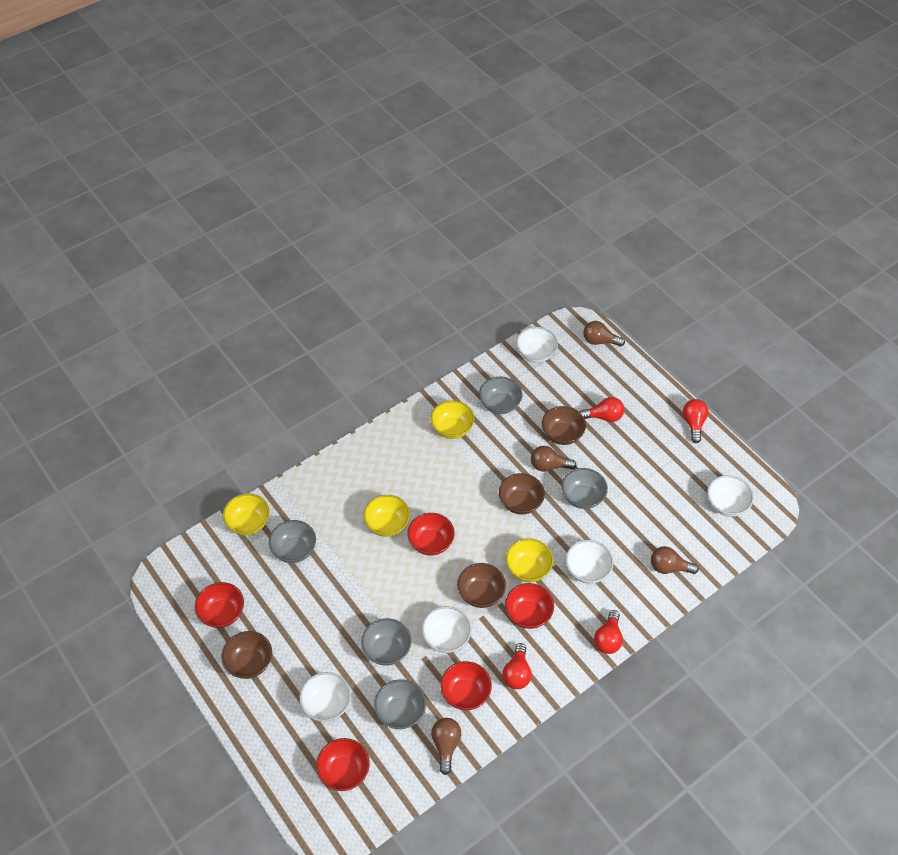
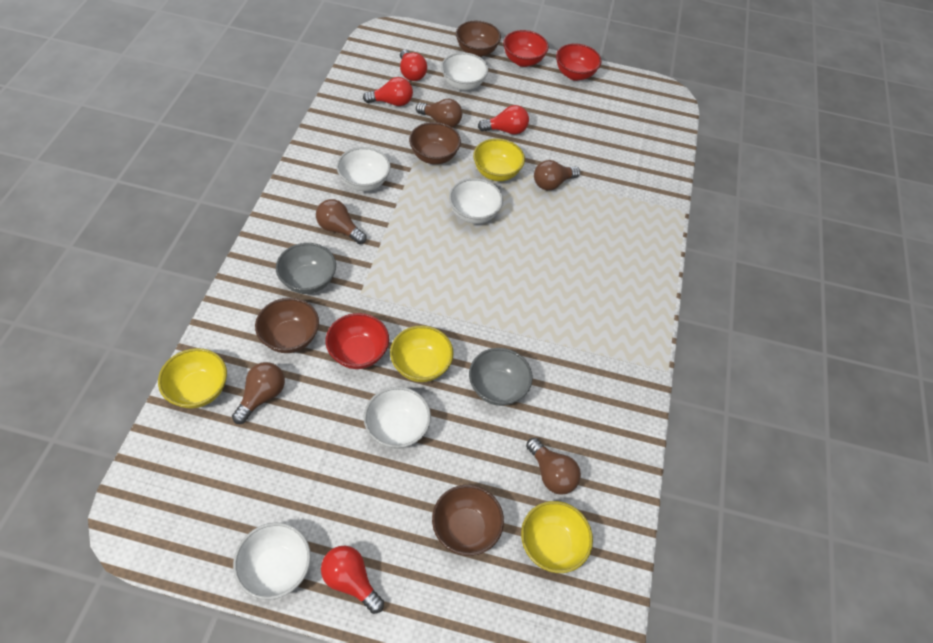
brown light bulb: 4 -> 5
grey bowl: 5 -> 2
red bowl: 5 -> 3

